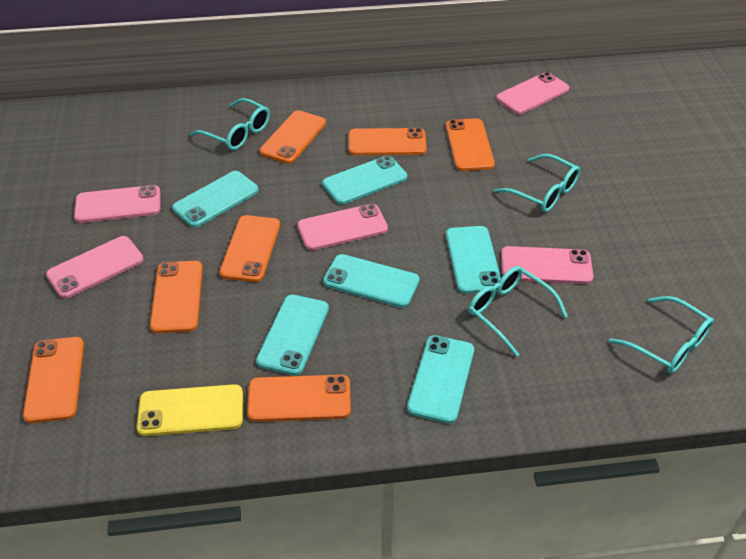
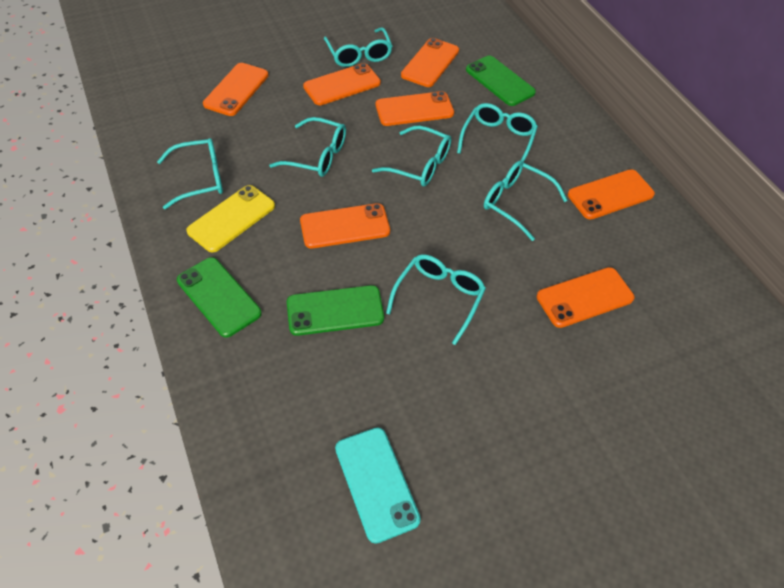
green phone: 0 -> 3
pink phone: 5 -> 0
turquoise glasses: 4 -> 7
turquoise phone: 6 -> 1

